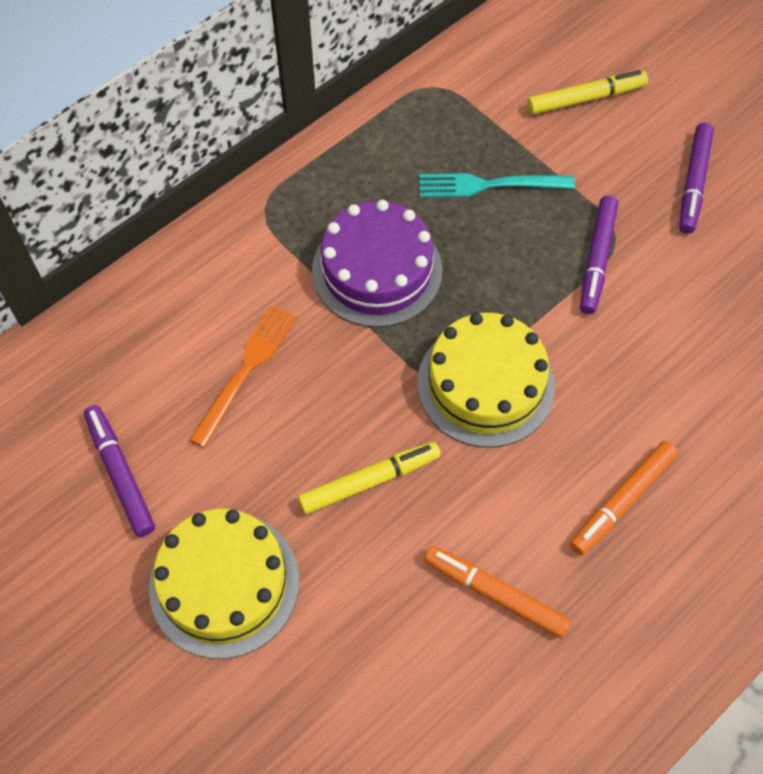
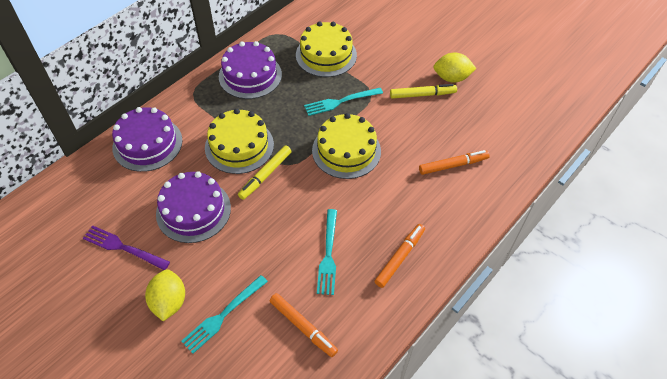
orange fork: 1 -> 0
orange marker: 2 -> 3
purple cake: 1 -> 3
purple fork: 0 -> 1
purple marker: 3 -> 0
turquoise fork: 1 -> 3
yellow cake: 2 -> 3
yellow lemon: 0 -> 2

